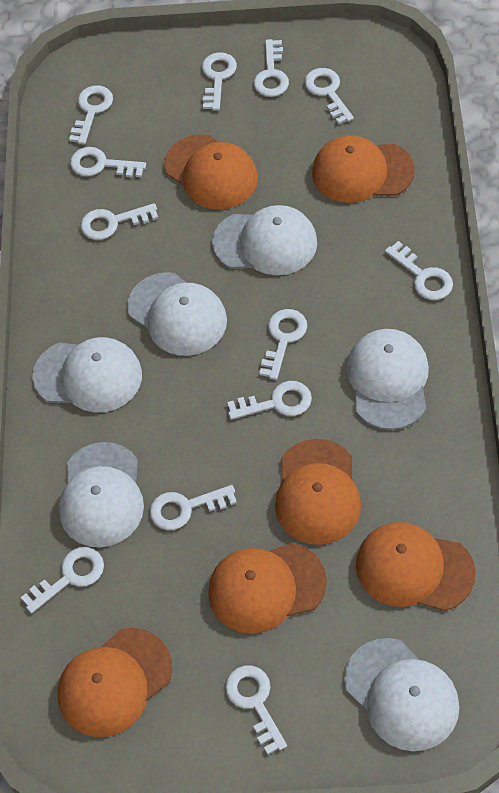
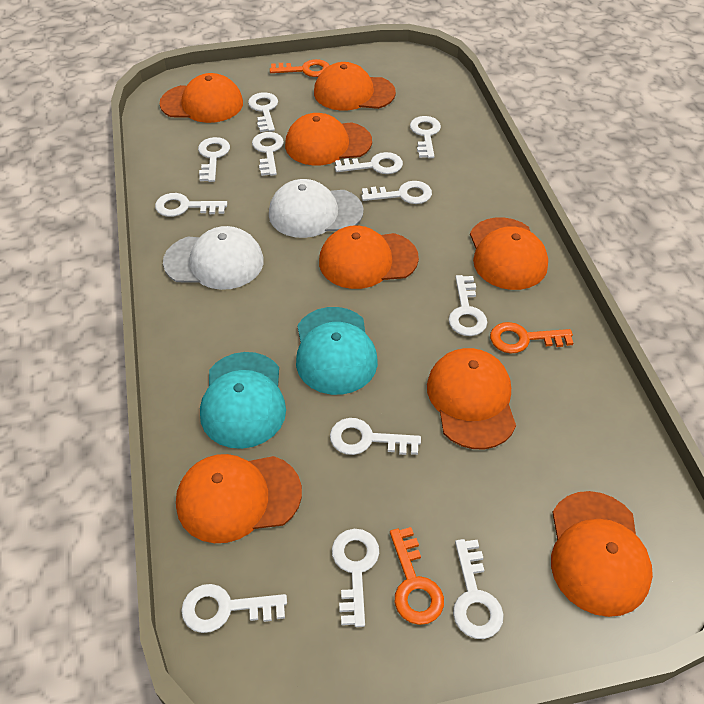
orange cap: 6 -> 8
orange key: 0 -> 3
turquoise cap: 0 -> 2
white cap: 6 -> 2

